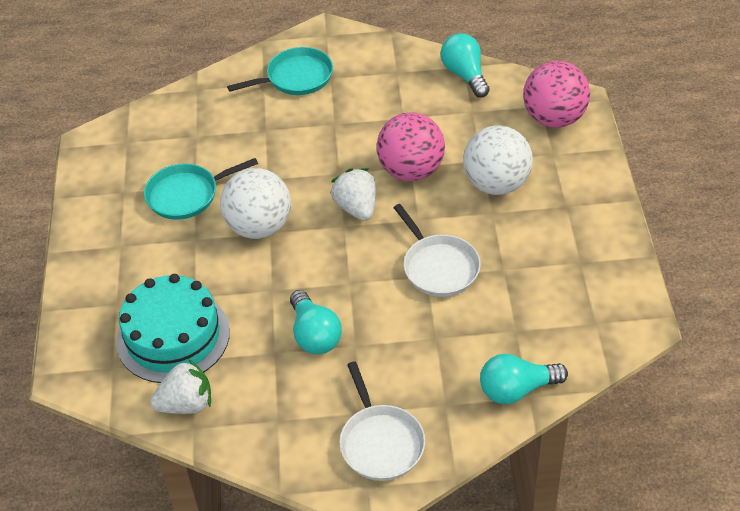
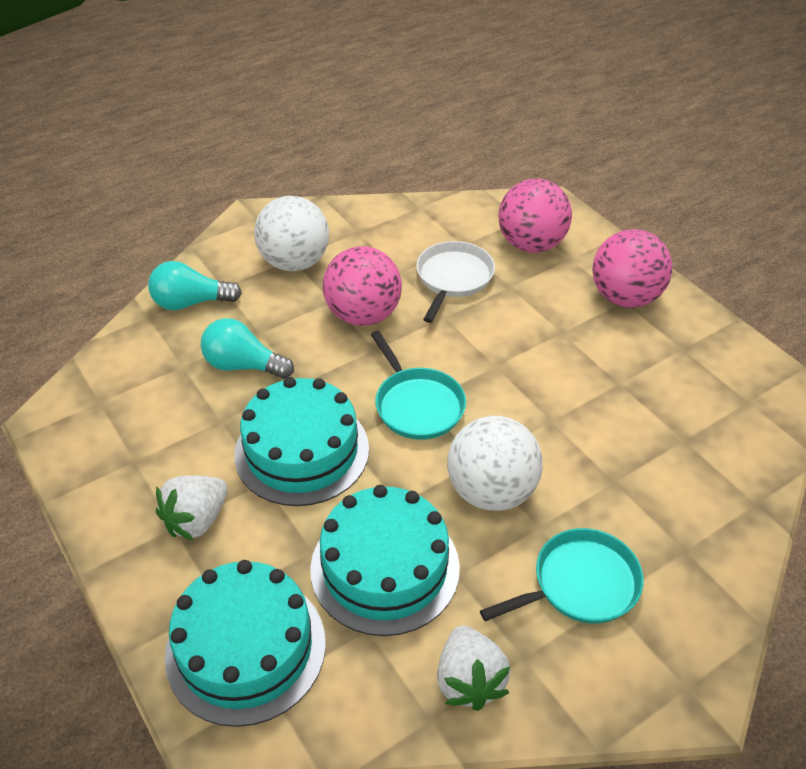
pink ball: 2 -> 3
turquoise cake: 1 -> 3
turquoise light bulb: 3 -> 2
white pan: 2 -> 1

